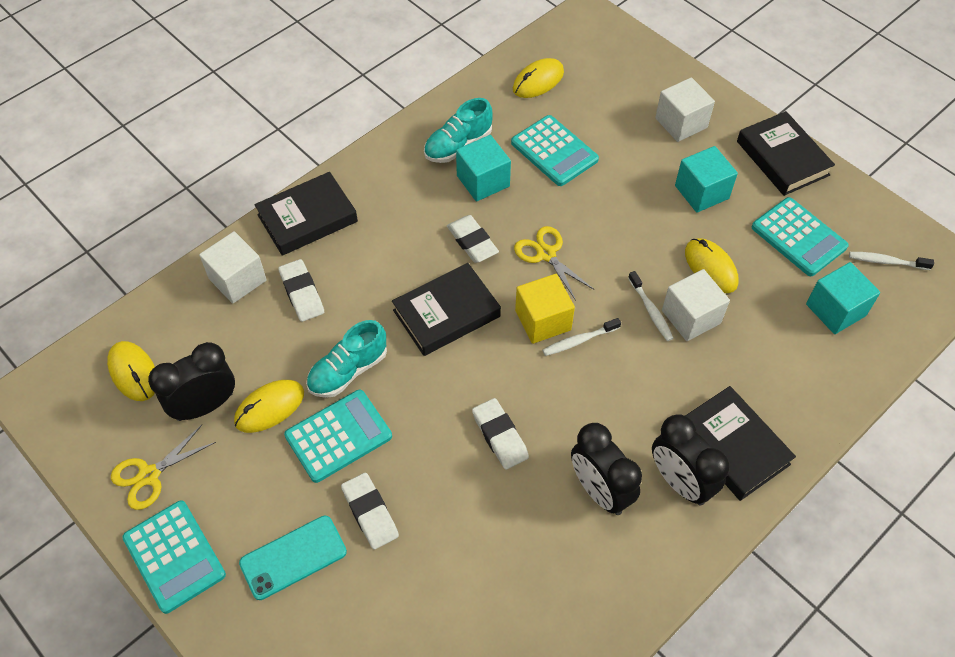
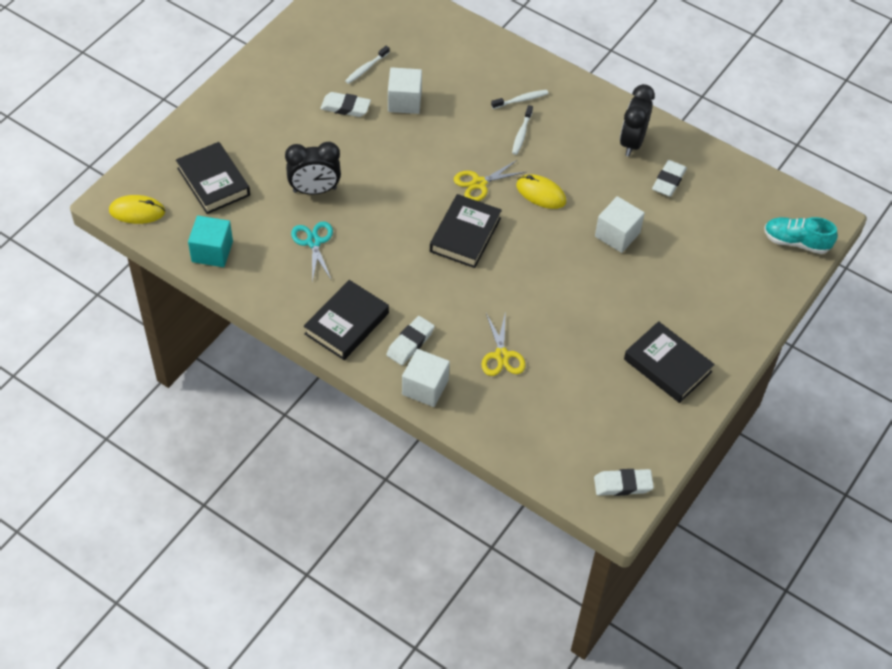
black clock: 3 -> 2
turquoise calculator: 4 -> 0
turquoise cube: 3 -> 1
turquoise phone: 1 -> 0
turquoise scissors: 0 -> 1
turquoise shoe: 2 -> 1
yellow cube: 1 -> 0
yellow mouse: 4 -> 2

